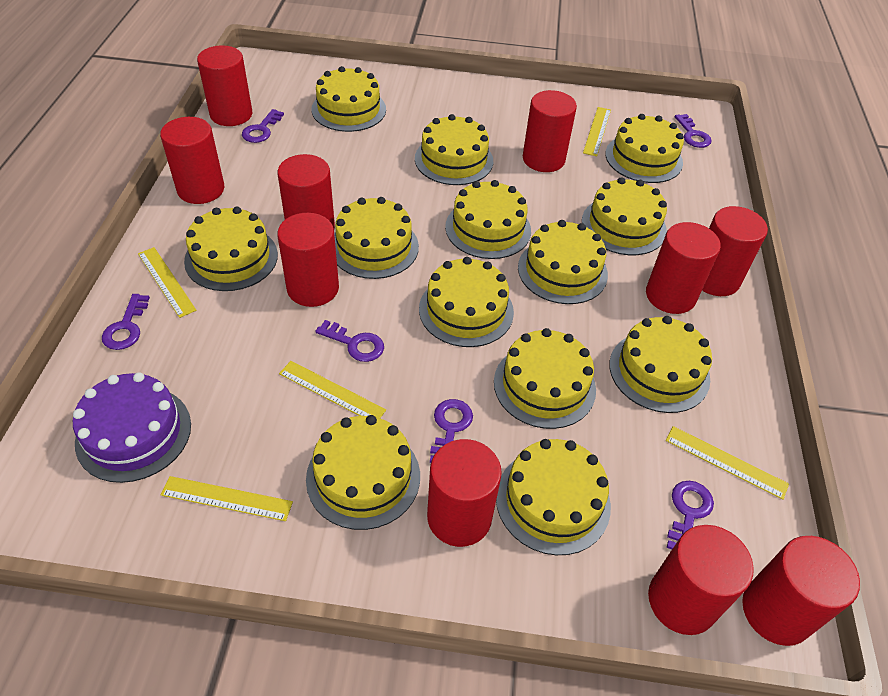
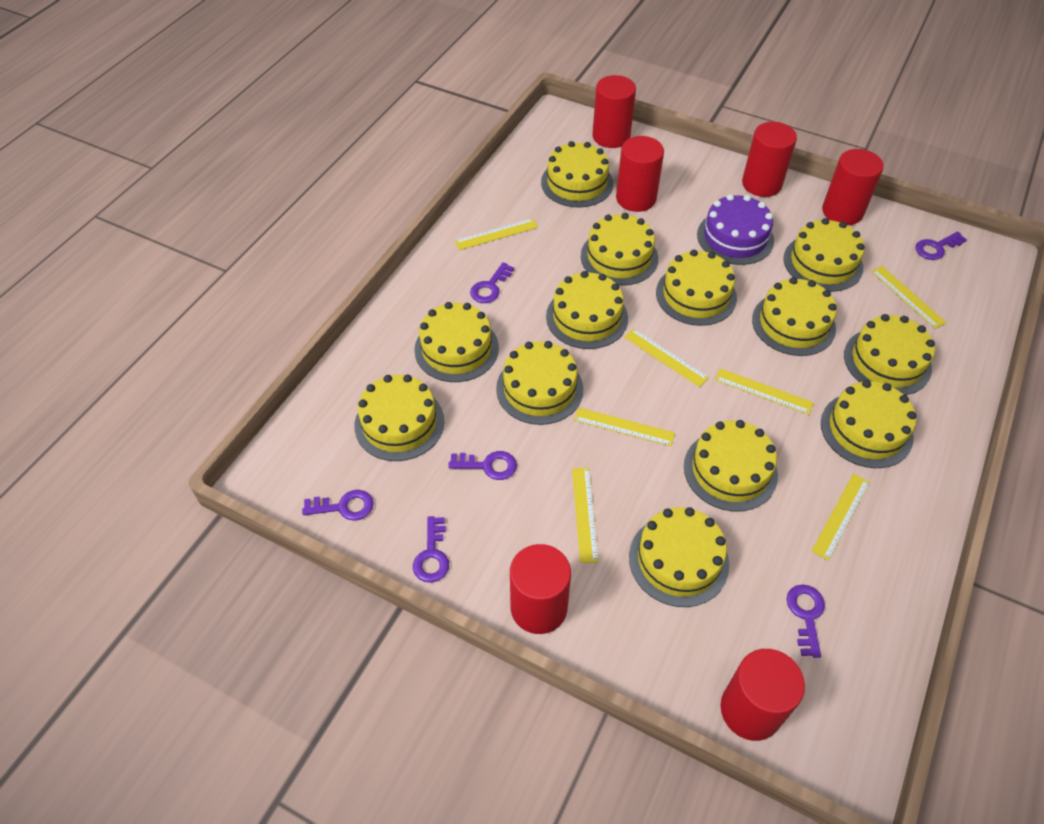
red cylinder: 10 -> 6
yellow ruler: 5 -> 7

